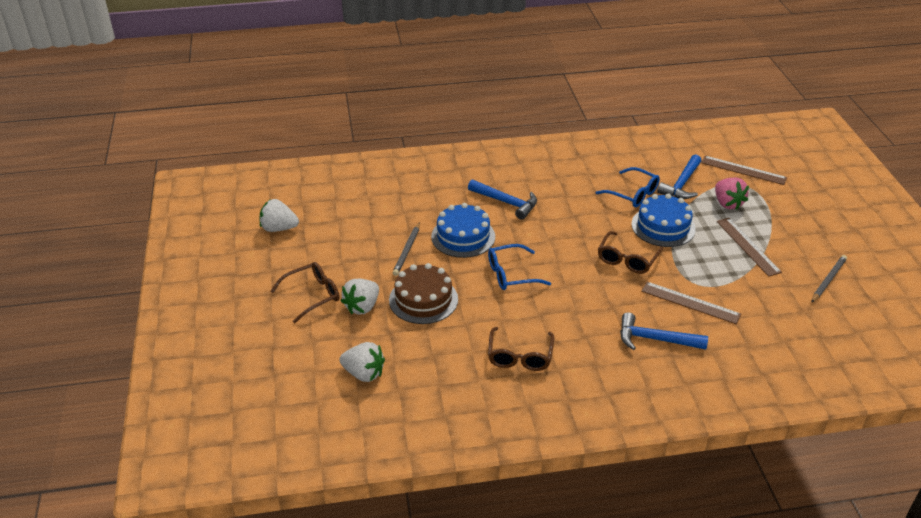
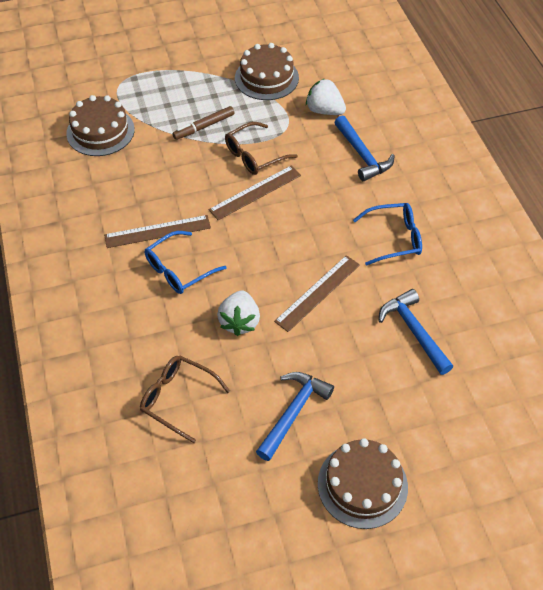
blue cake: 2 -> 0
brown cake: 1 -> 3
brown glasses: 3 -> 2
brown marker: 0 -> 1
grey pencil: 2 -> 0
pink strawberry: 1 -> 0
white strawberry: 3 -> 2

